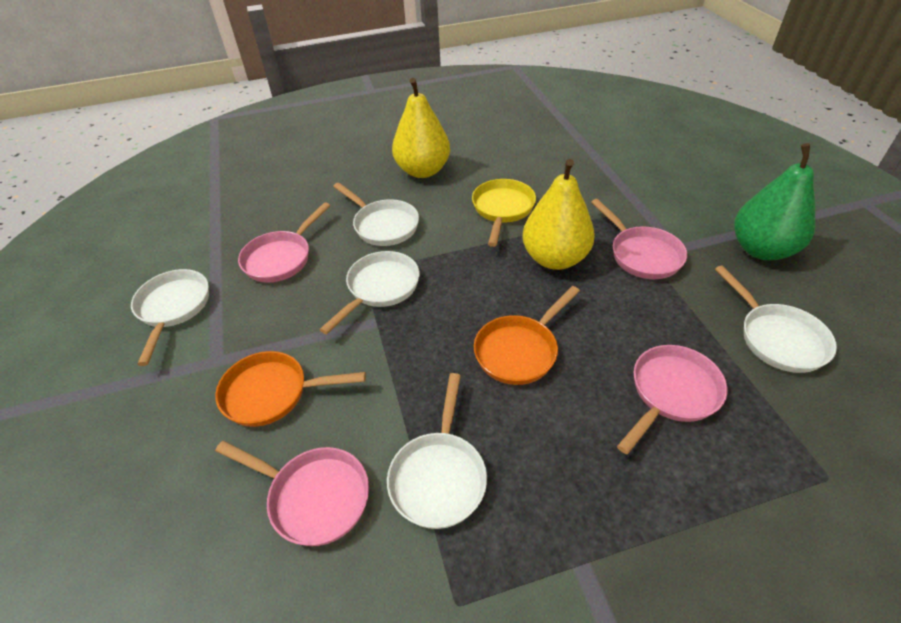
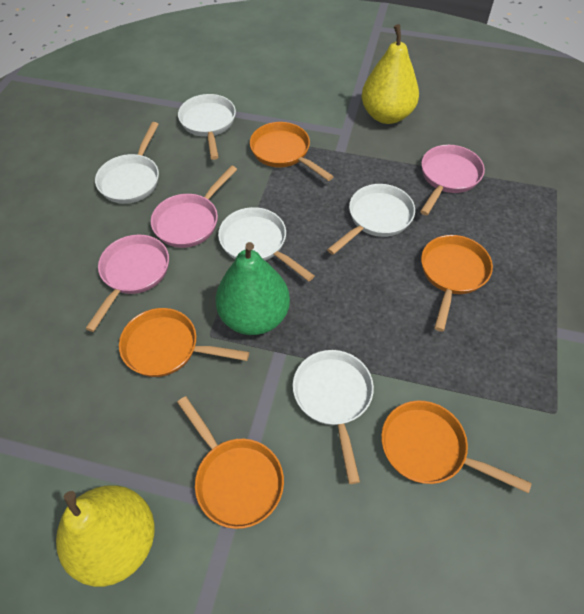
orange pan: 2 -> 5
pink pan: 4 -> 3
yellow pan: 1 -> 0

